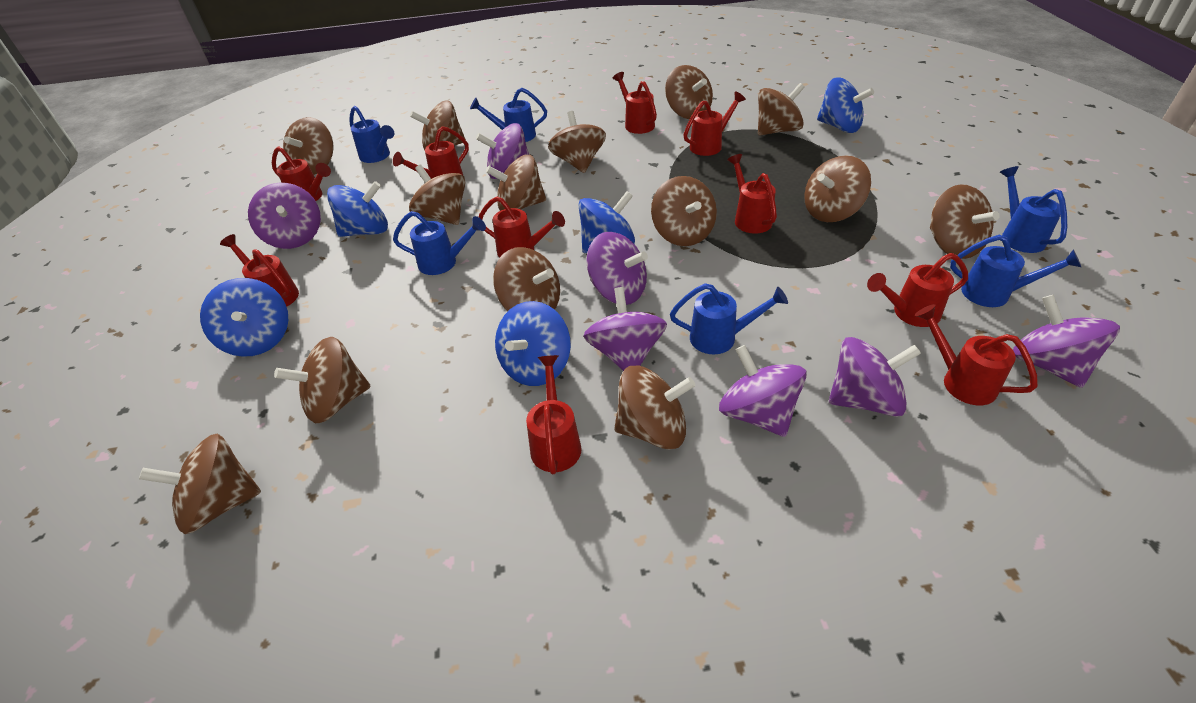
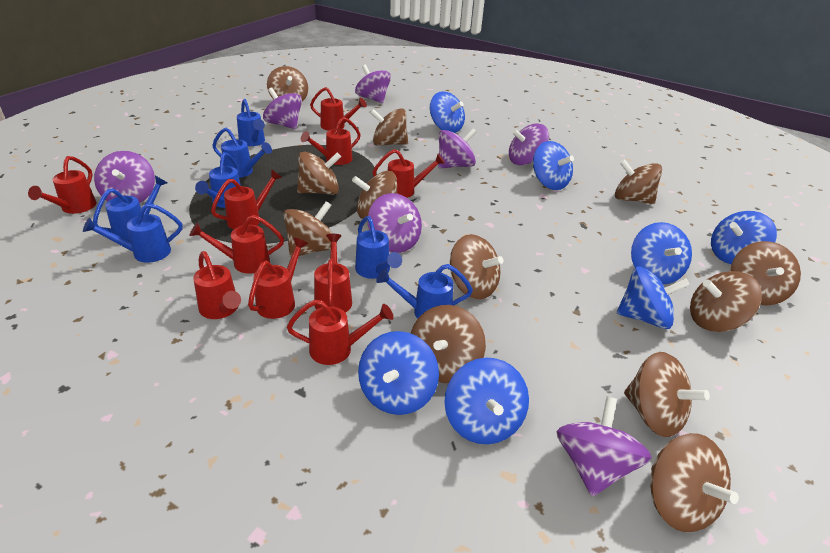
blue spinning top: 5 -> 7
blue watering can: 6 -> 7
brown spinning top: 14 -> 12

